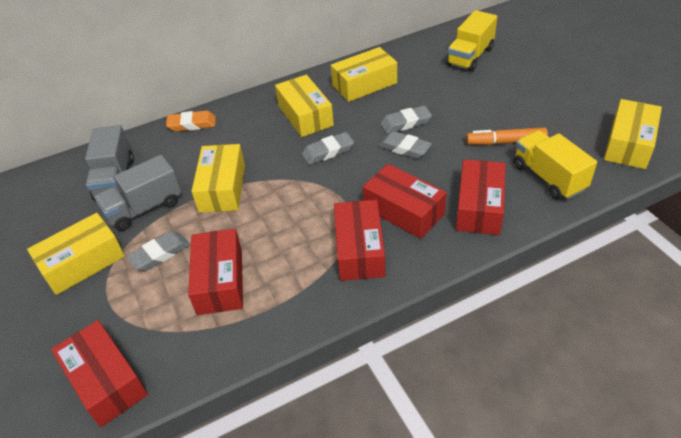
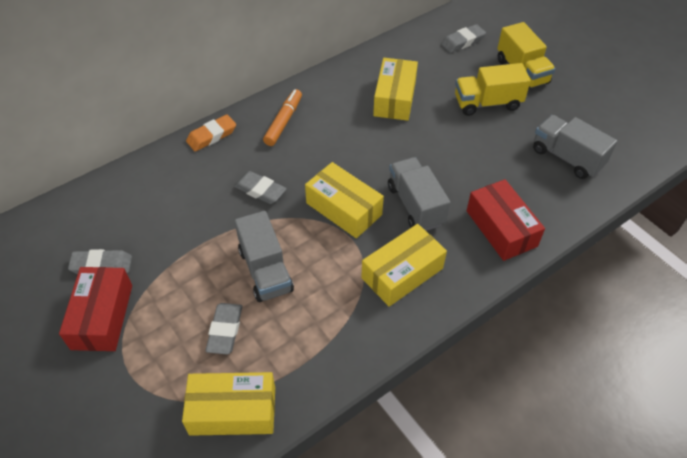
grey truck: 2 -> 3
red box: 5 -> 2
yellow box: 5 -> 4

